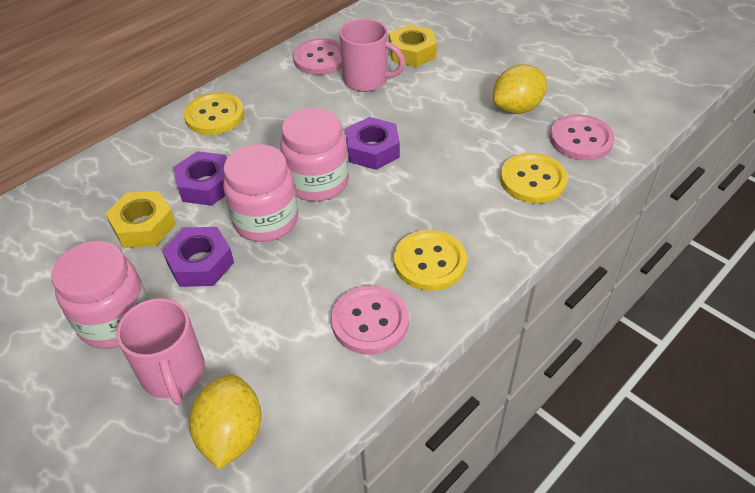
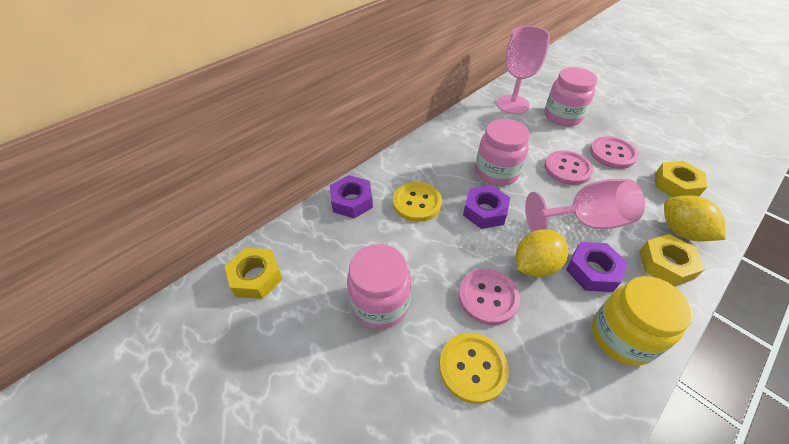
pink goblet: 0 -> 2
pink mug: 2 -> 0
yellow button: 3 -> 2
yellow jar: 0 -> 1
yellow nut: 2 -> 3

